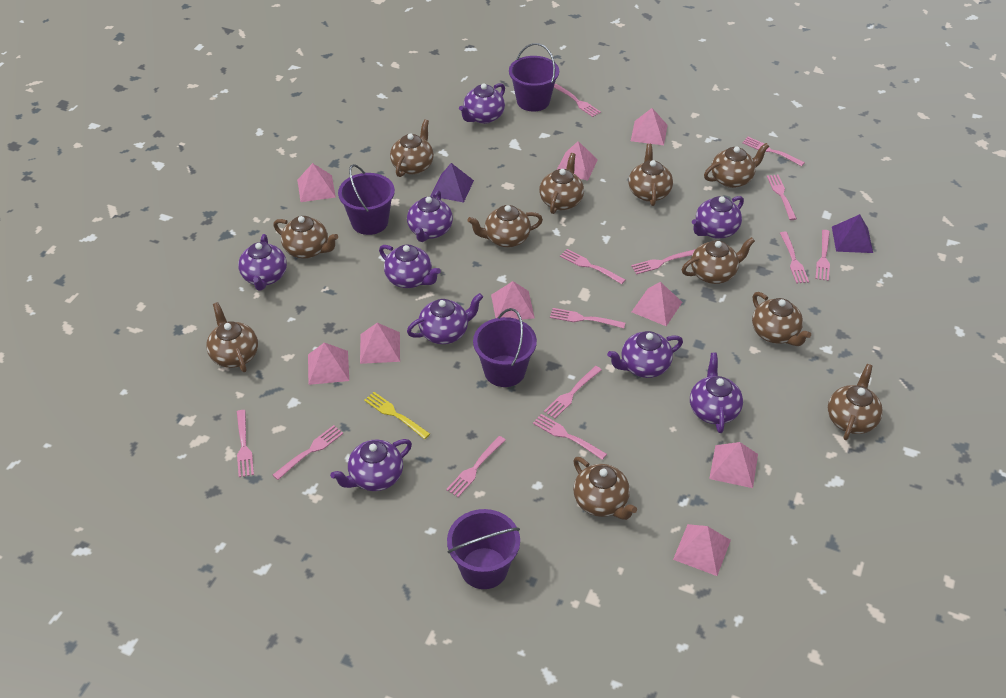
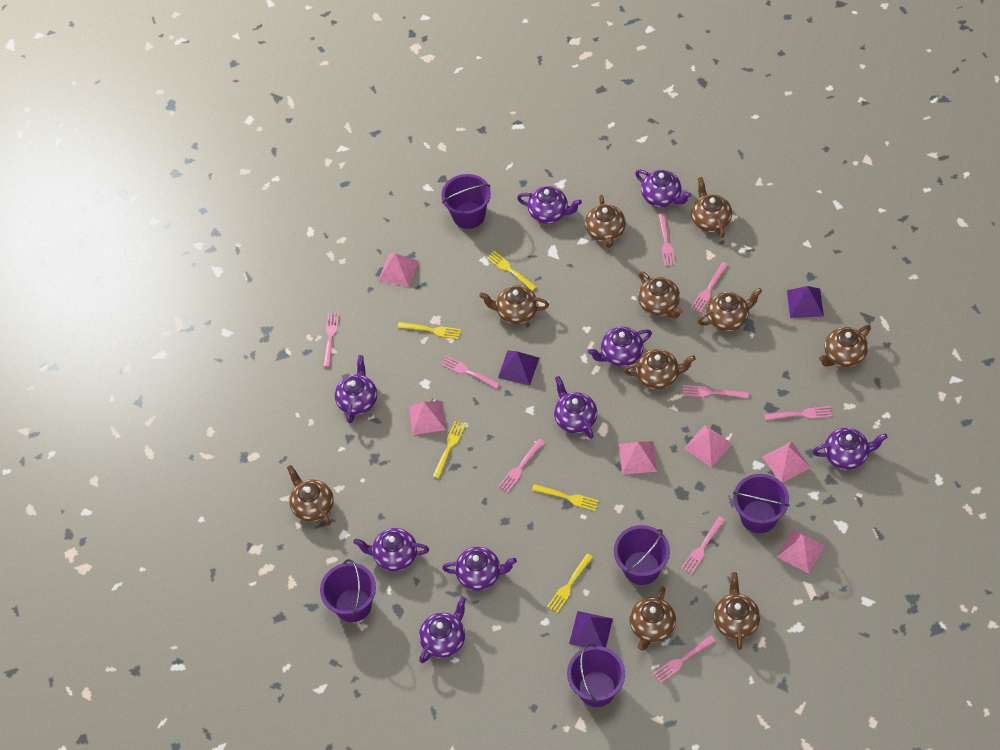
brown teapot: 11 -> 10
pink fork: 13 -> 9
pink pyramid: 9 -> 6
purple bucket: 4 -> 5
purple pyramid: 2 -> 3
yellow fork: 1 -> 5

